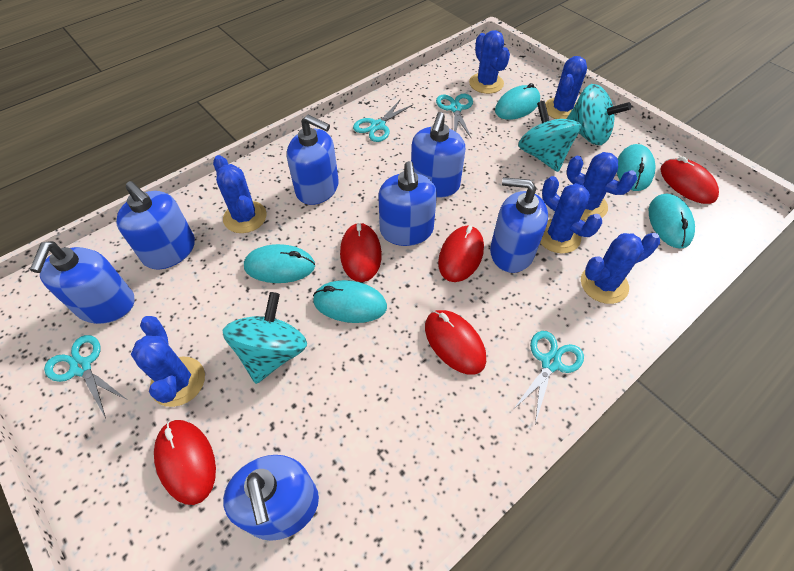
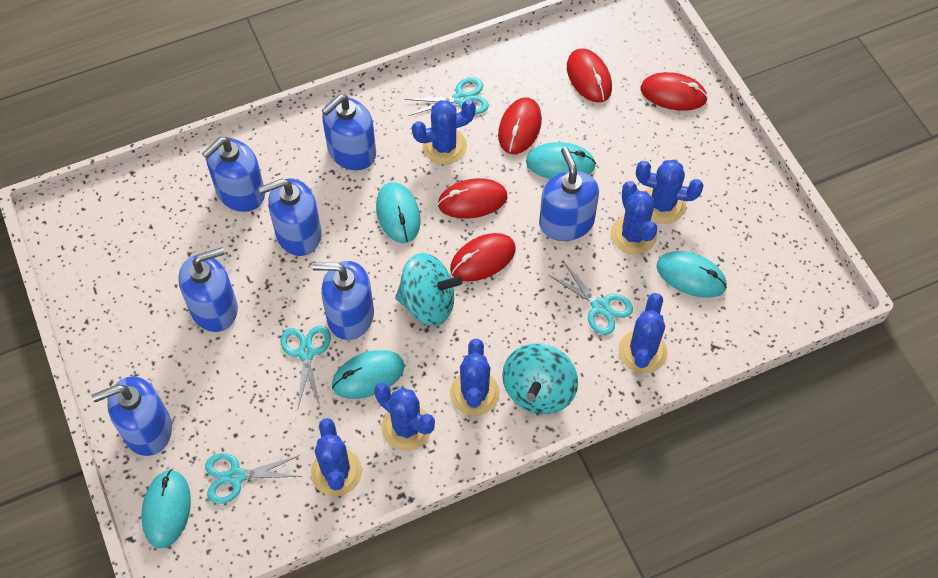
turquoise spinning top: 3 -> 2

